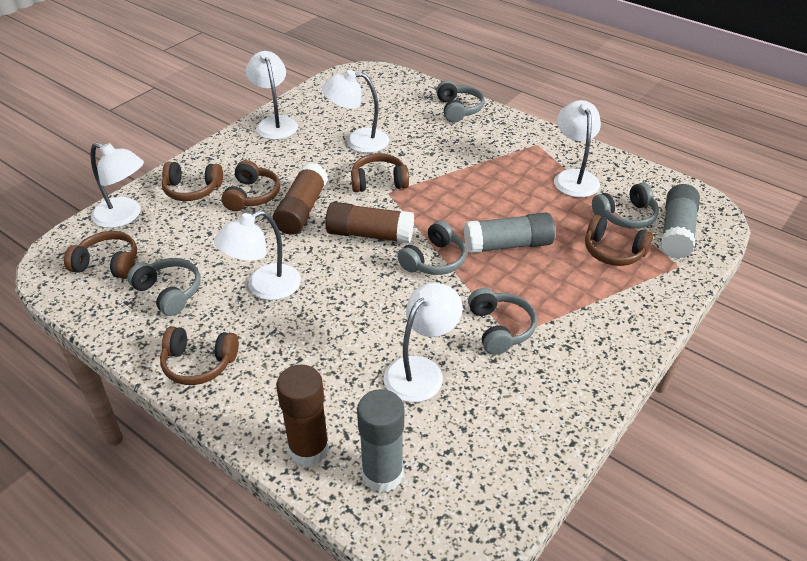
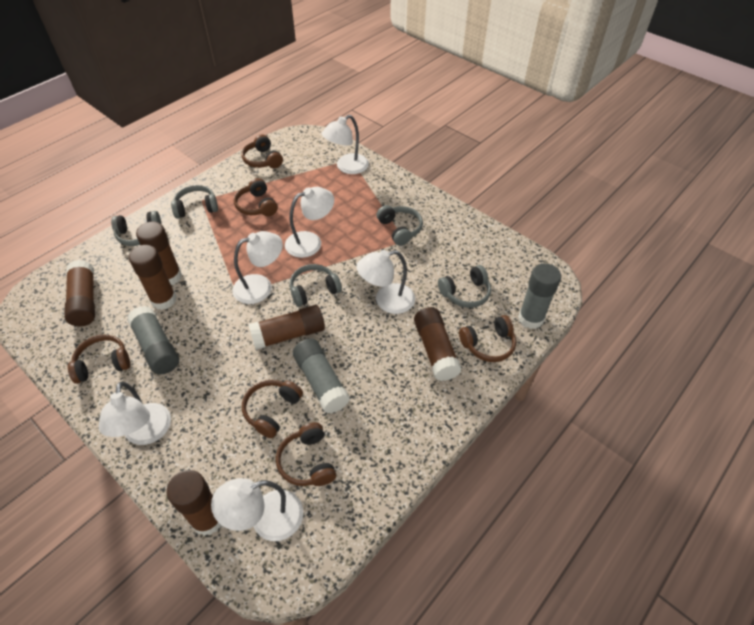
brown glue stick: 3 -> 6

